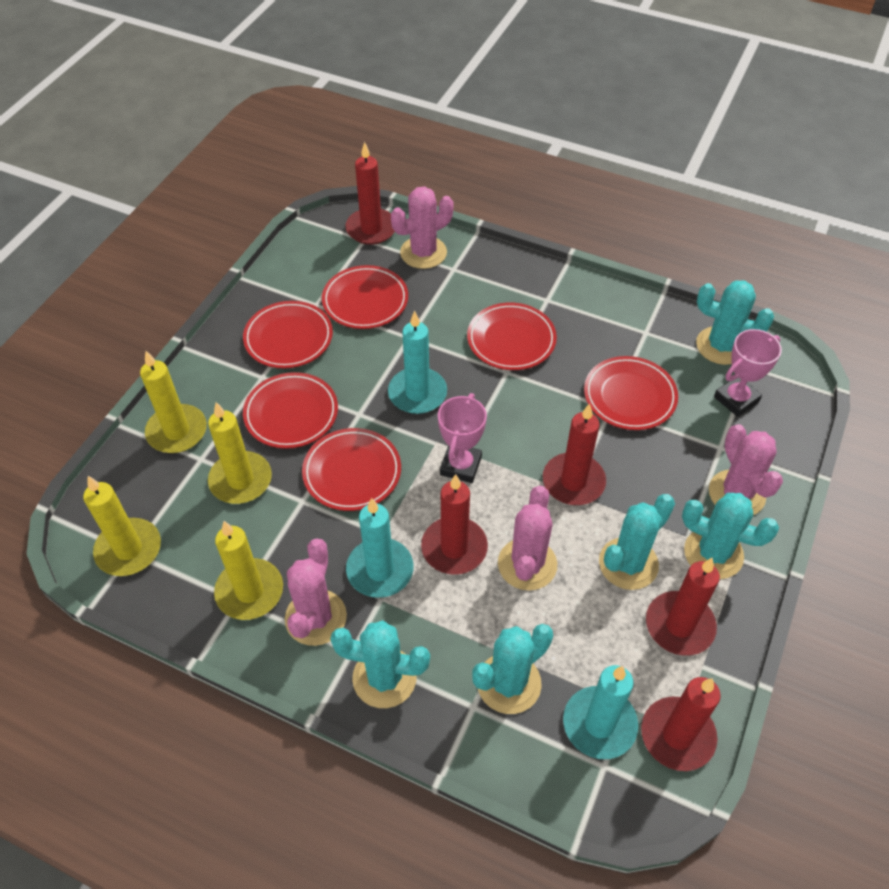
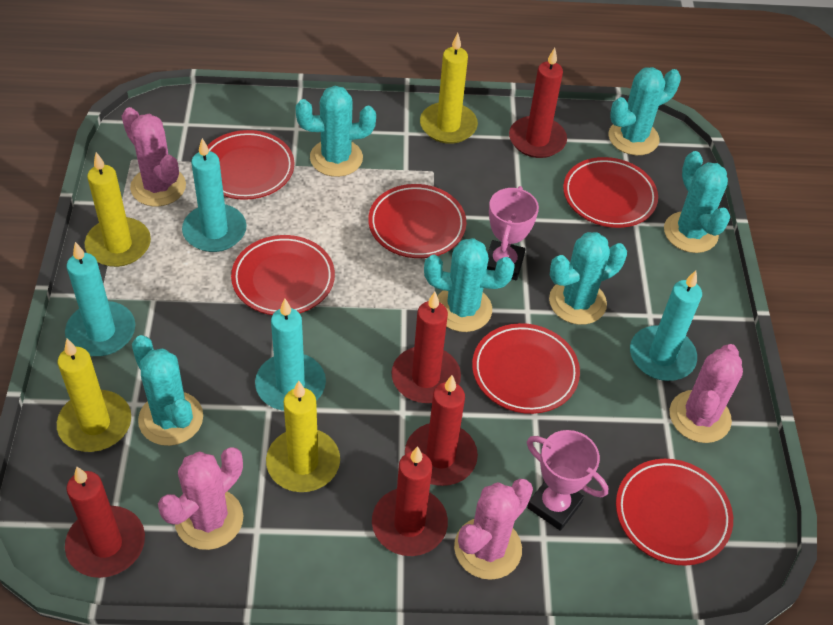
turquoise cactus: 5 -> 6
turquoise candle: 3 -> 4

